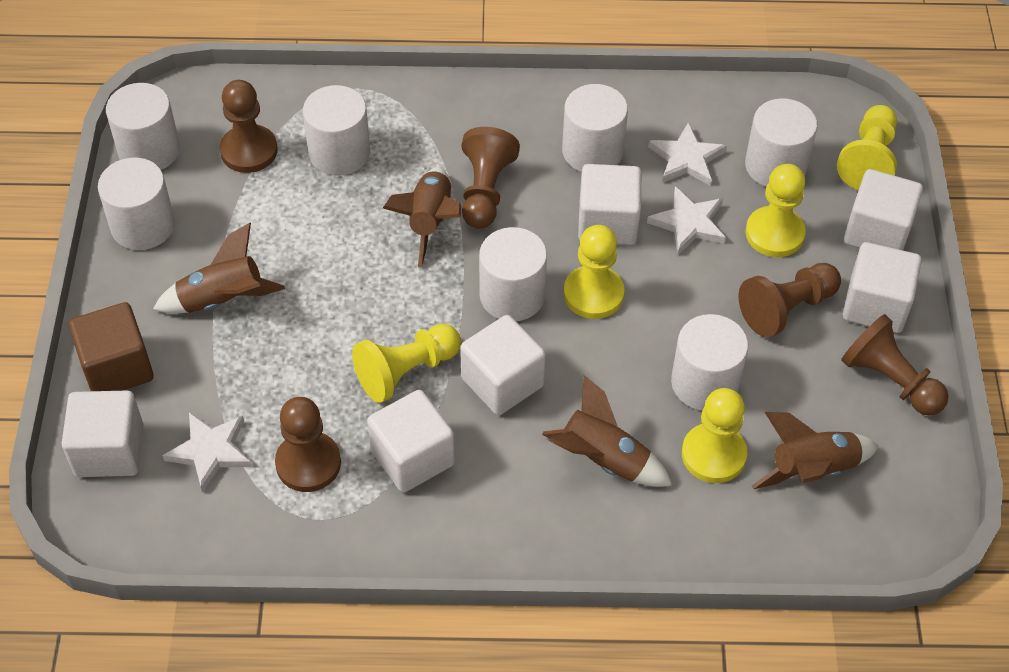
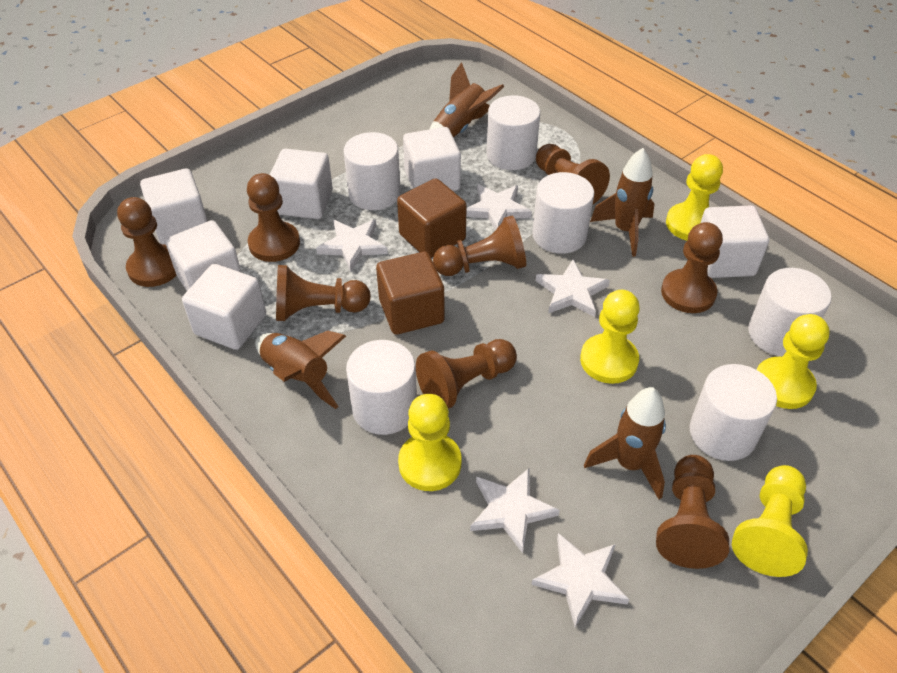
brown cube: 1 -> 2
brown pawn: 5 -> 8
white cylinder: 7 -> 6
white star: 3 -> 5

